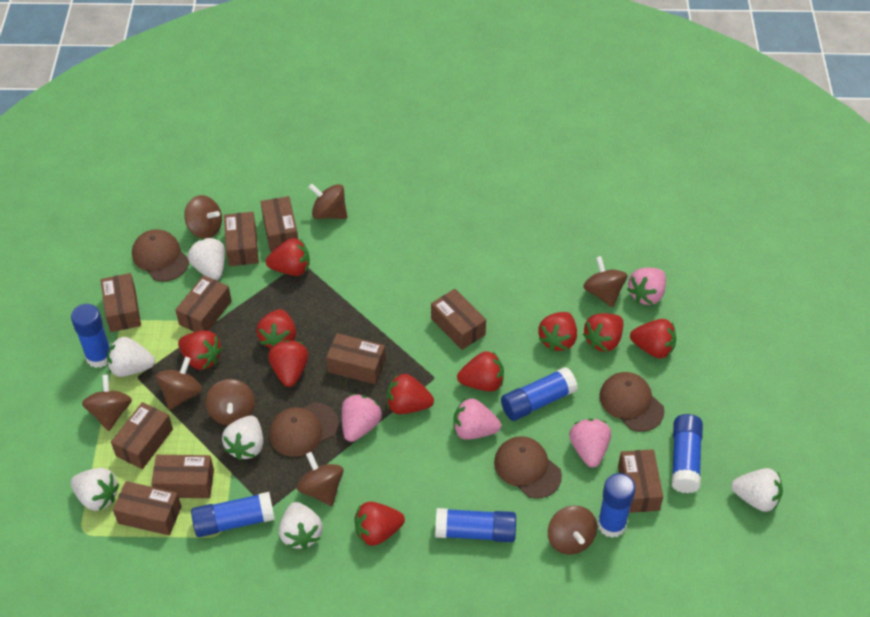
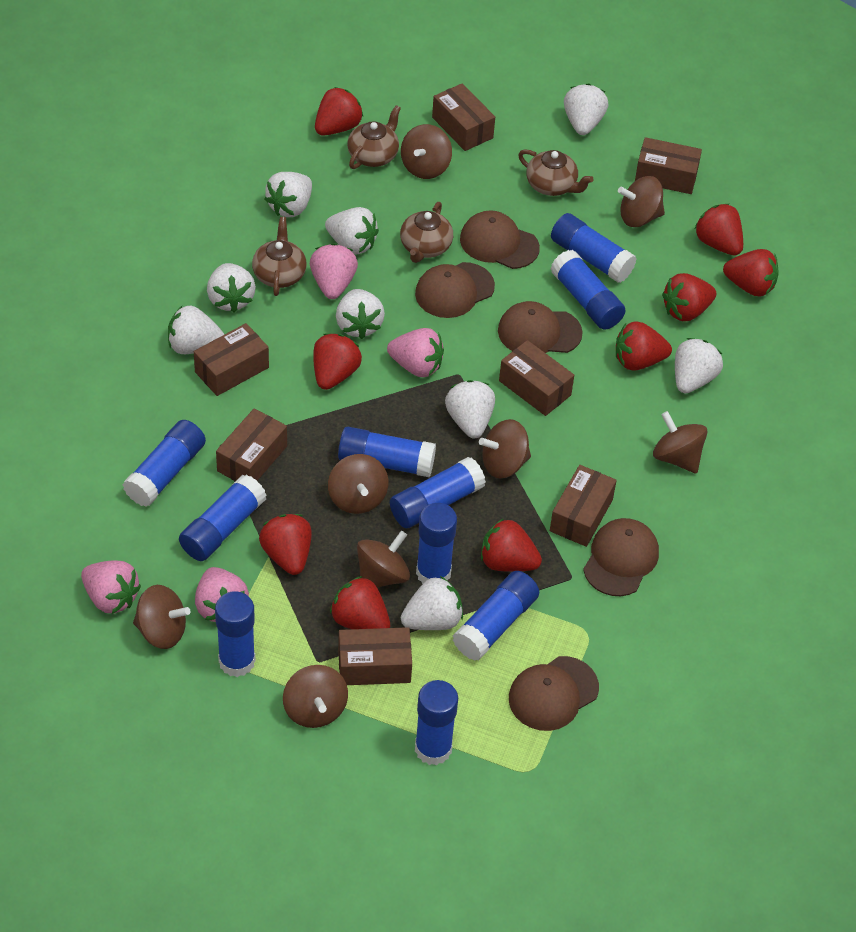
blue glue stick: 6 -> 10
brown box: 10 -> 7
brown cap: 4 -> 5
brown teapot: 0 -> 4
red strawberry: 10 -> 9
white strawberry: 6 -> 9

